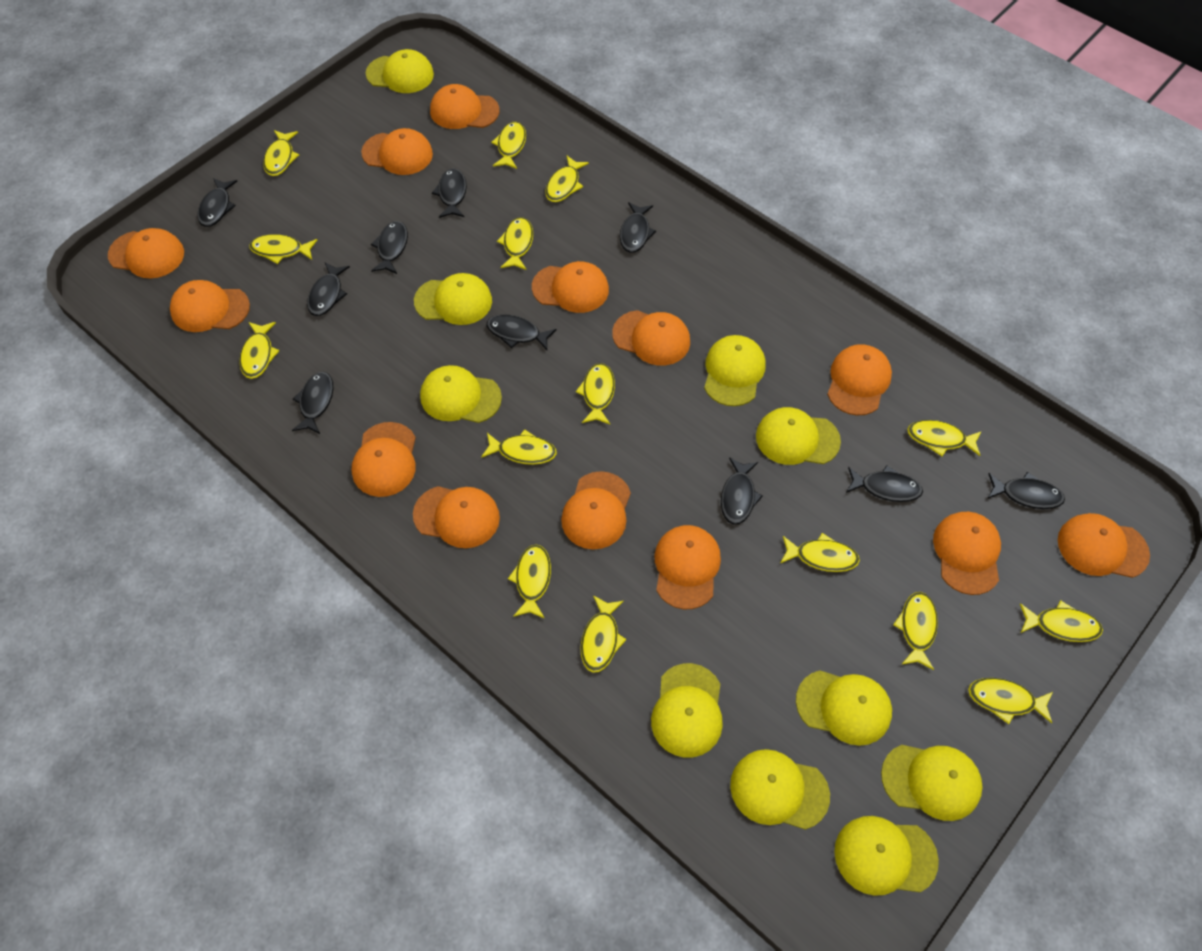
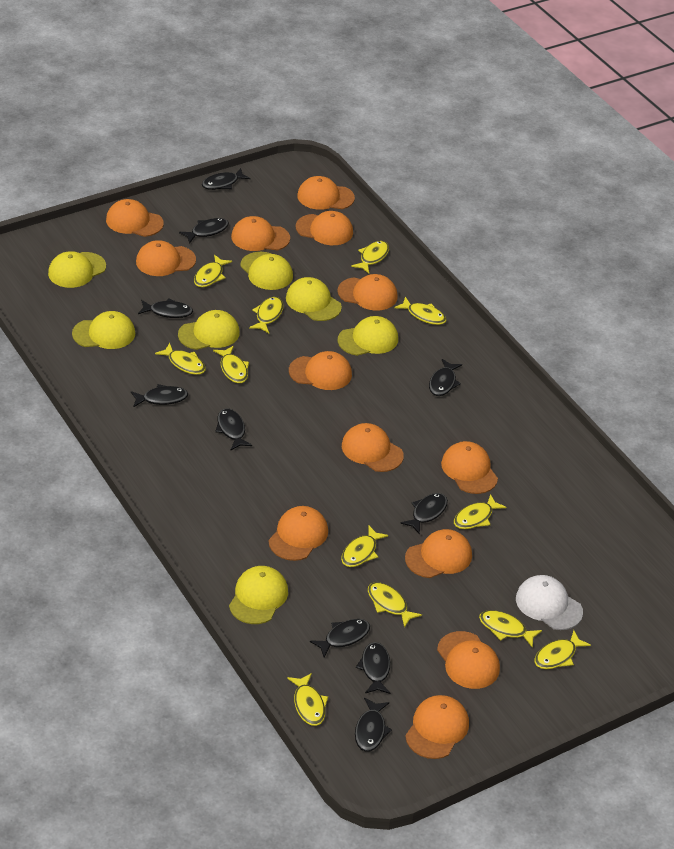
white cap: 0 -> 1
yellow cap: 10 -> 7
yellow fish: 15 -> 12

